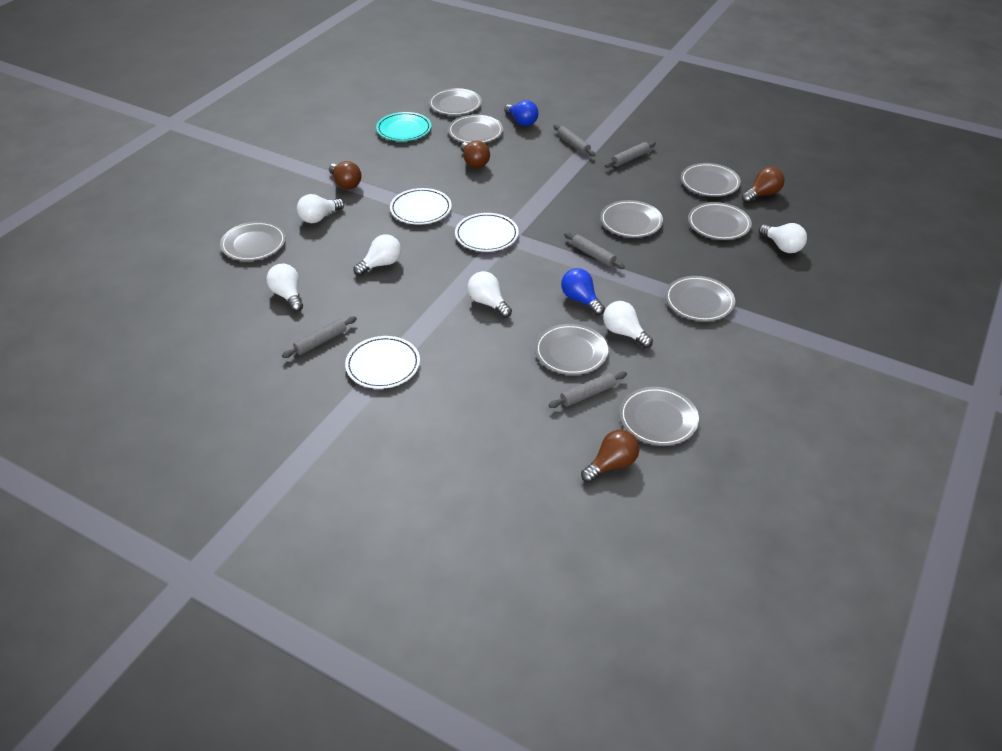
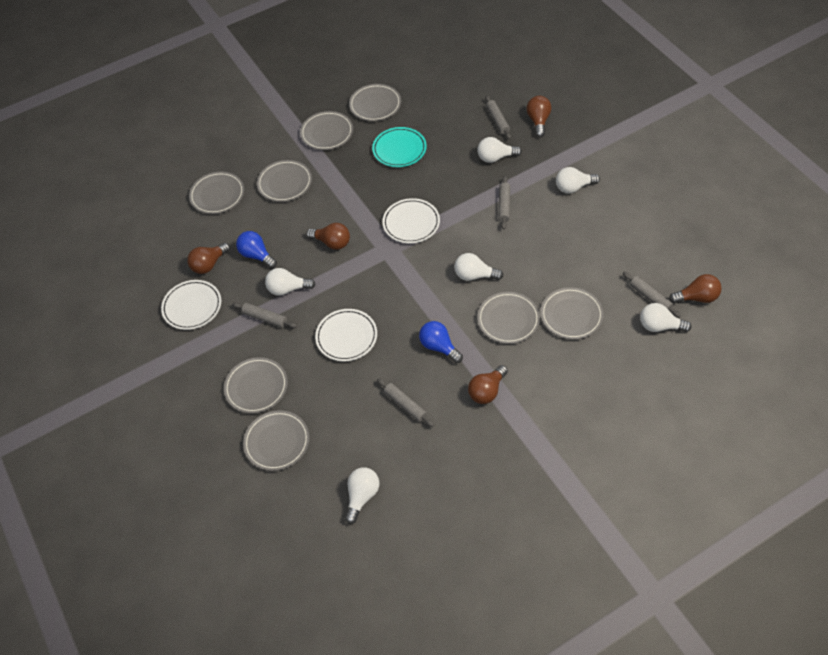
brown light bulb: 4 -> 5
grey plate: 9 -> 8

